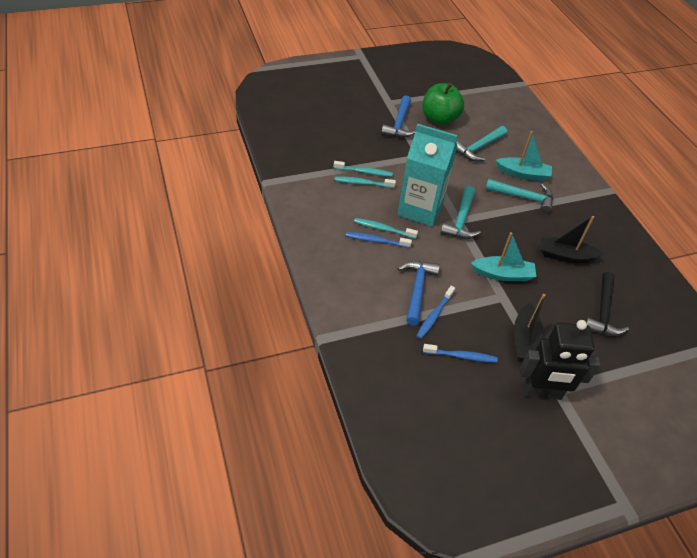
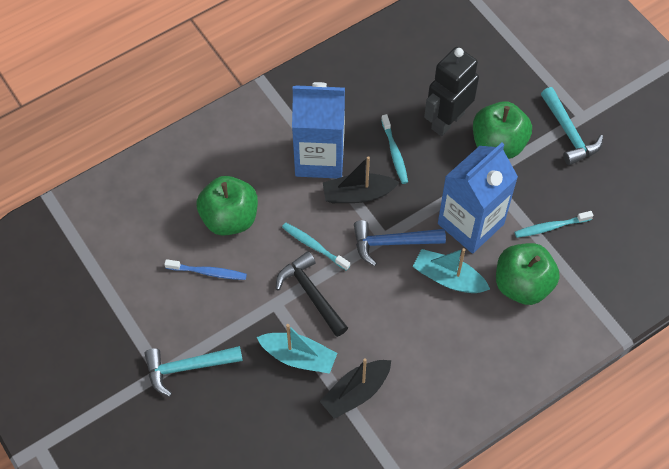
blue carton: 0 -> 2
blue hammer: 2 -> 1
blue toothbrush: 3 -> 1
green apple: 1 -> 3
turquoise carton: 1 -> 0
turquoise hammer: 3 -> 2

